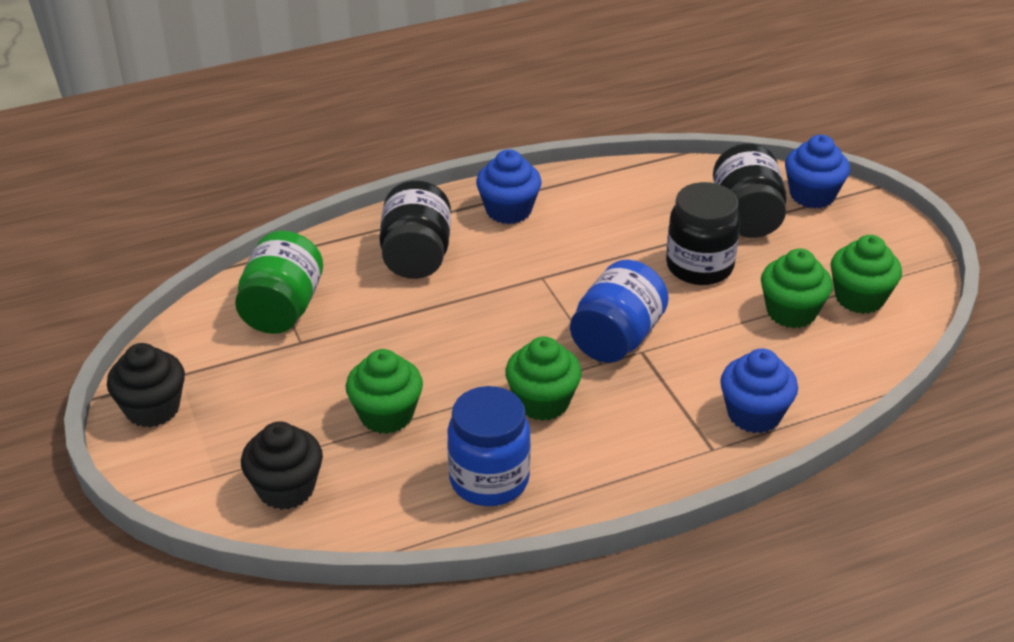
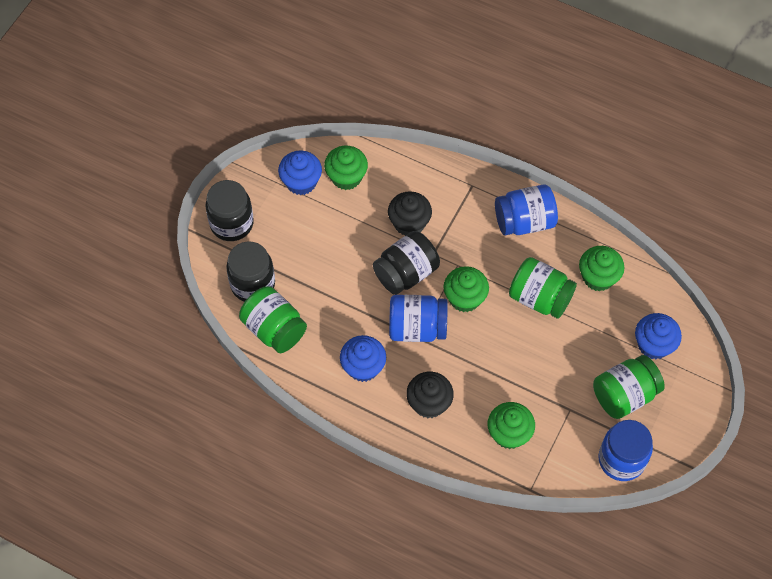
blue jar: 2 -> 3
green jar: 1 -> 3

